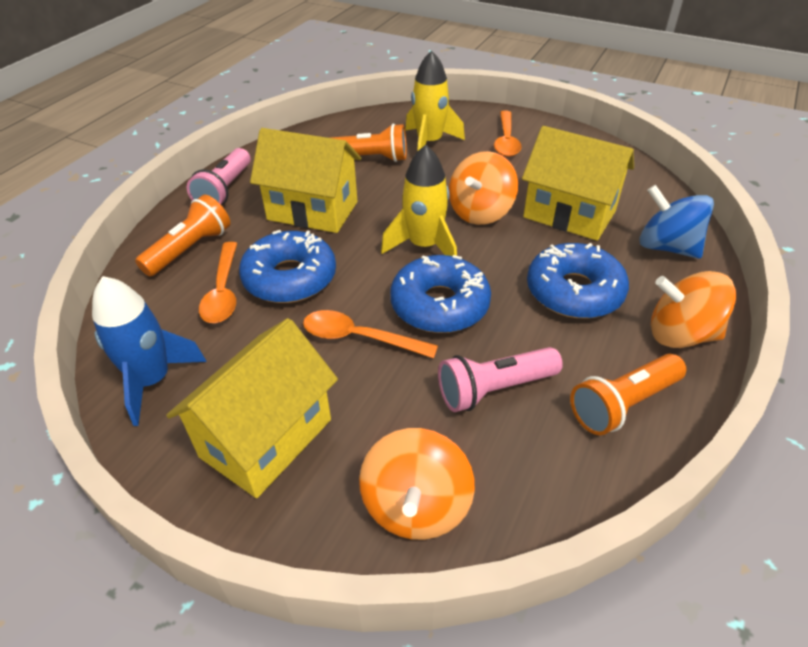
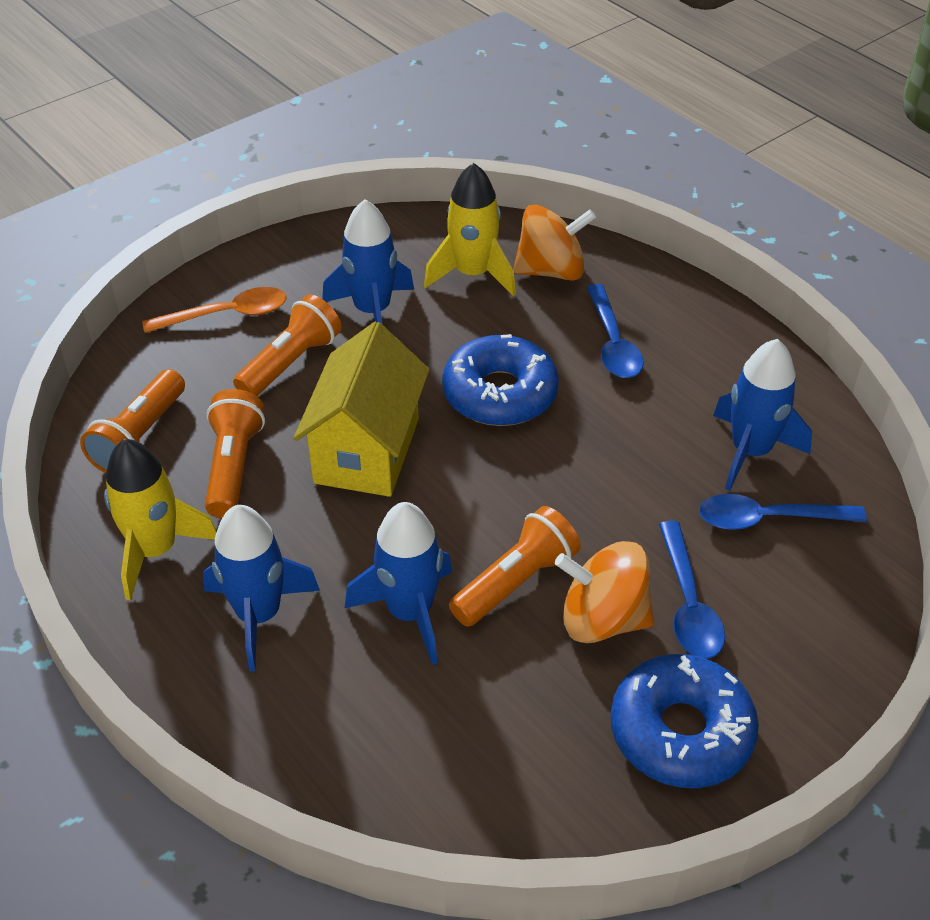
blue donut: 3 -> 2
blue rocket: 1 -> 4
blue spinning top: 1 -> 0
blue spoon: 0 -> 3
orange flashlight: 3 -> 4
orange spinning top: 3 -> 2
orange spoon: 3 -> 1
pink flashlight: 2 -> 0
yellow house: 3 -> 1

